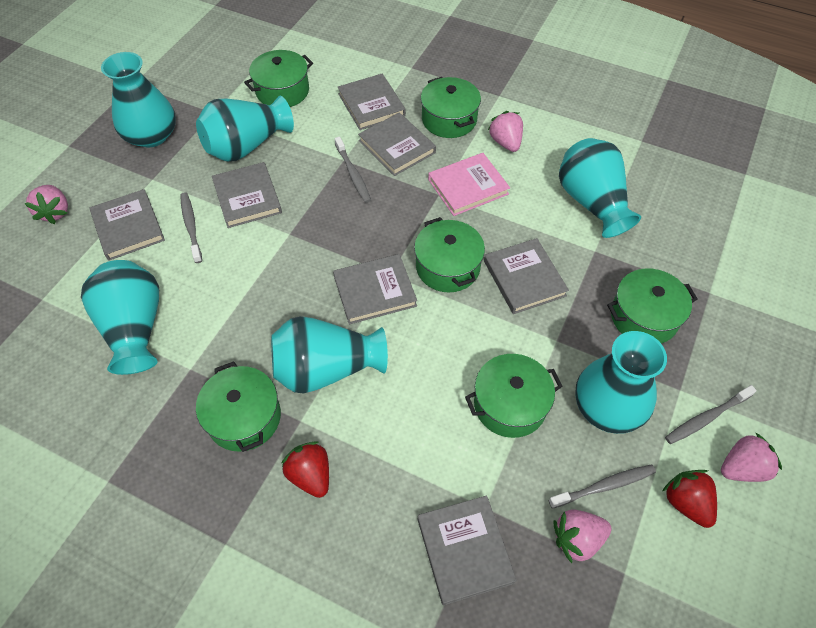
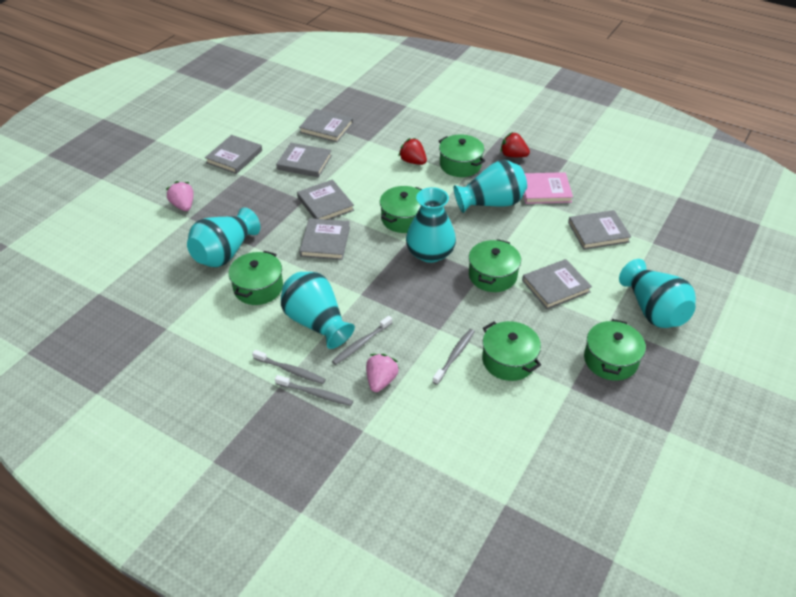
pink strawberry: 4 -> 2
turquoise vase: 6 -> 5

